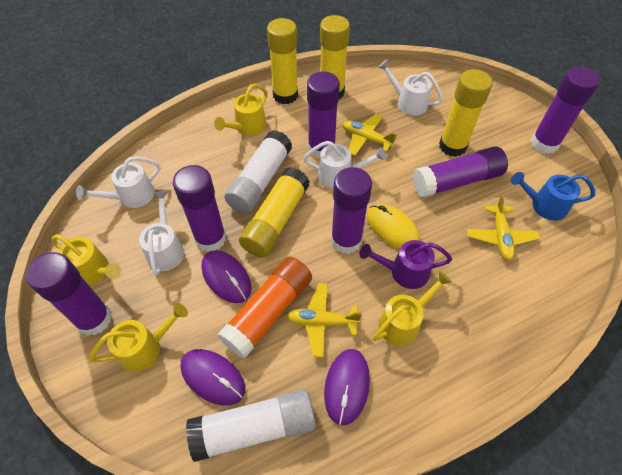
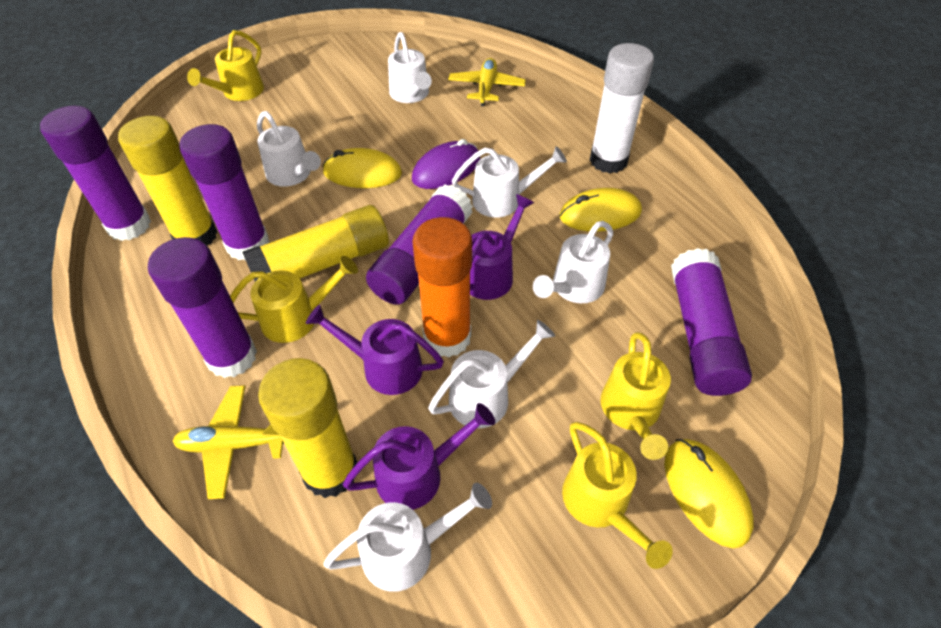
blue watering can: 1 -> 0
purple glue stick: 6 -> 5
purple mouse: 3 -> 1
purple watering can: 1 -> 3
white glue stick: 2 -> 1
white watering can: 4 -> 6
yellow glue stick: 4 -> 3
yellow mouse: 1 -> 3
yellow plane: 3 -> 2

